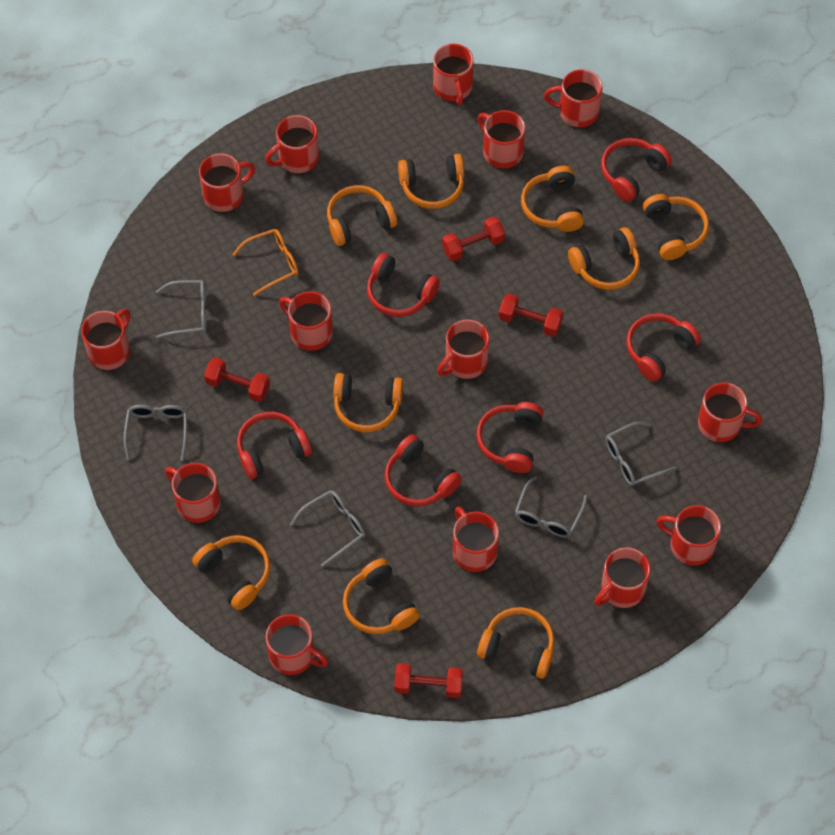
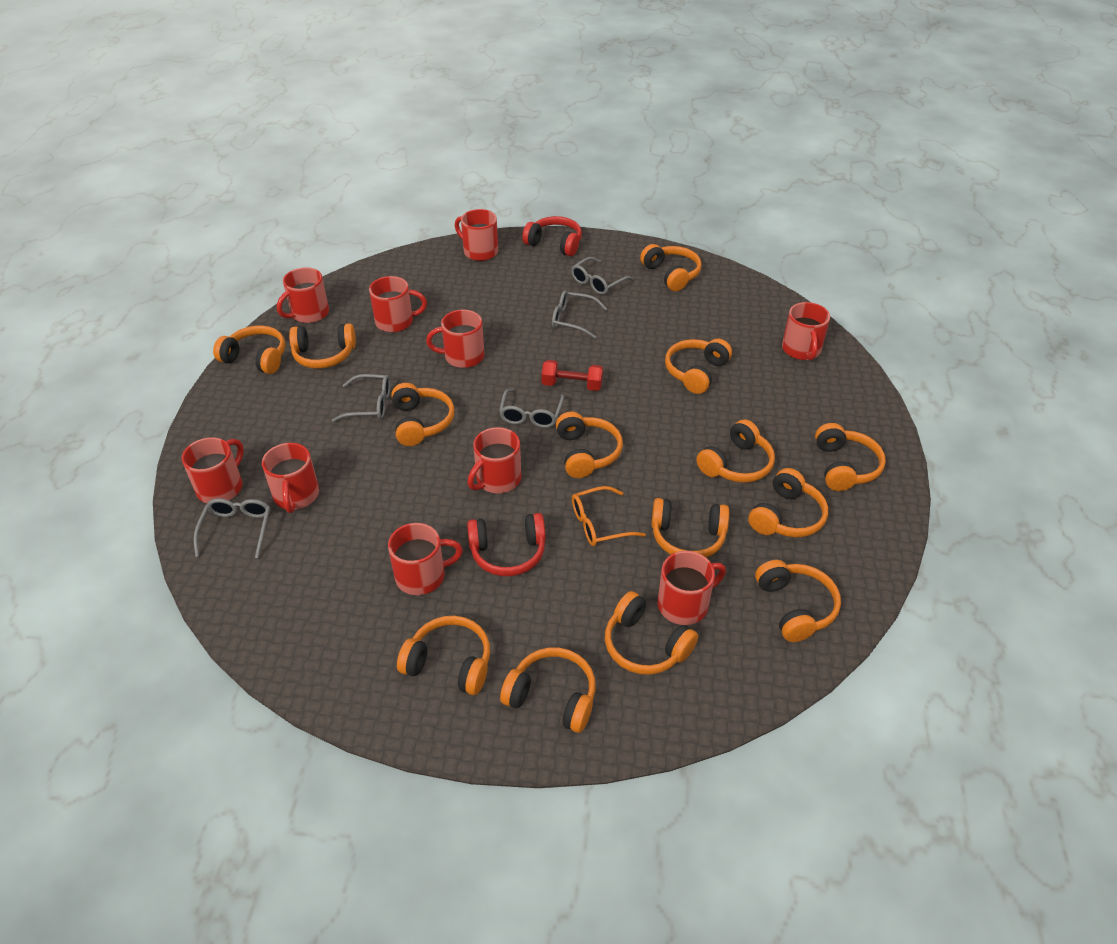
orange headphones: 9 -> 14
red dumbbell: 4 -> 1
red headphones: 6 -> 2
red mug: 14 -> 10

